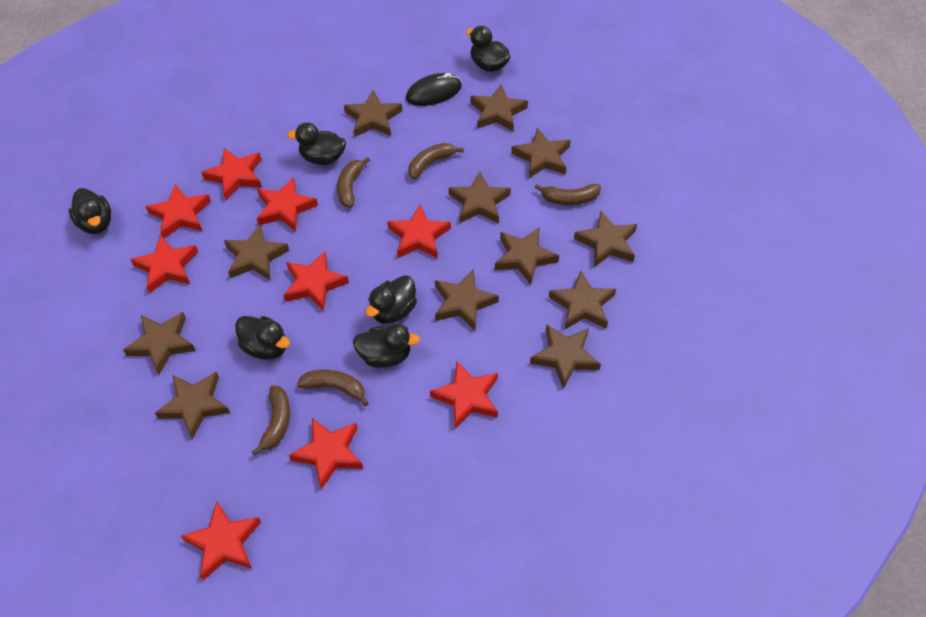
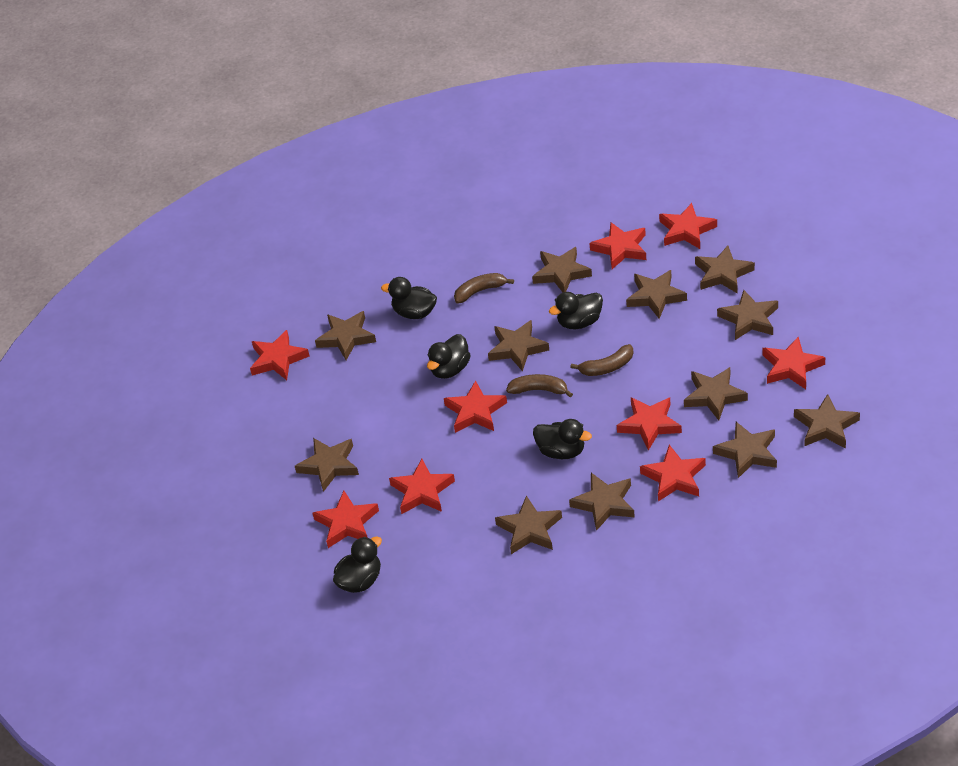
black duck: 6 -> 5
black mouse: 1 -> 0
brown banana: 5 -> 3

